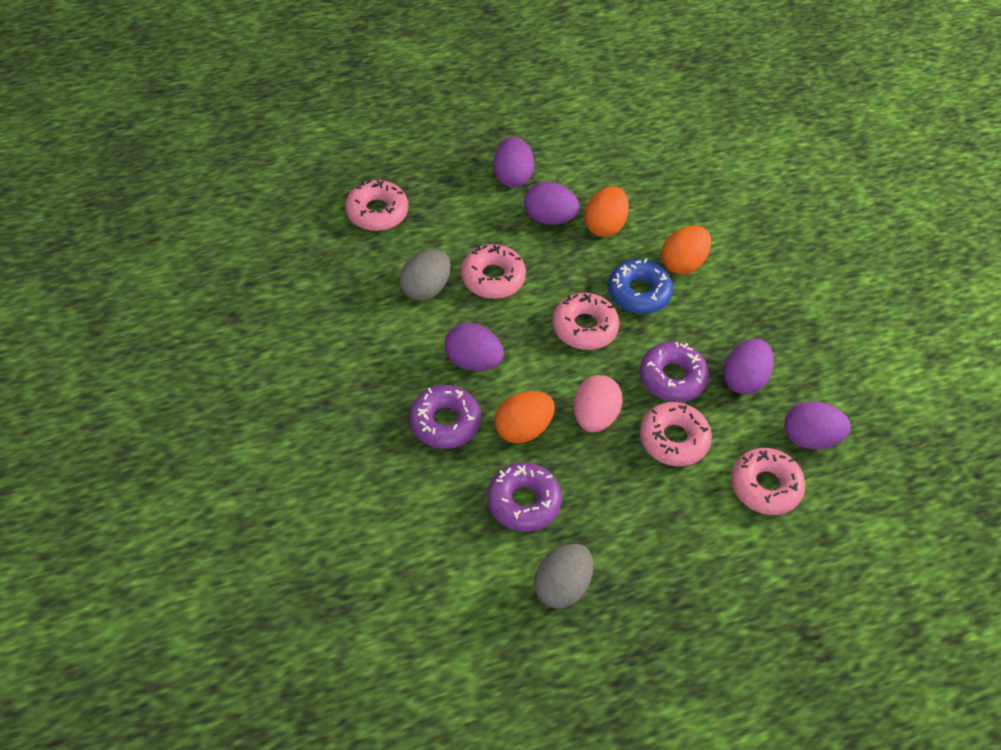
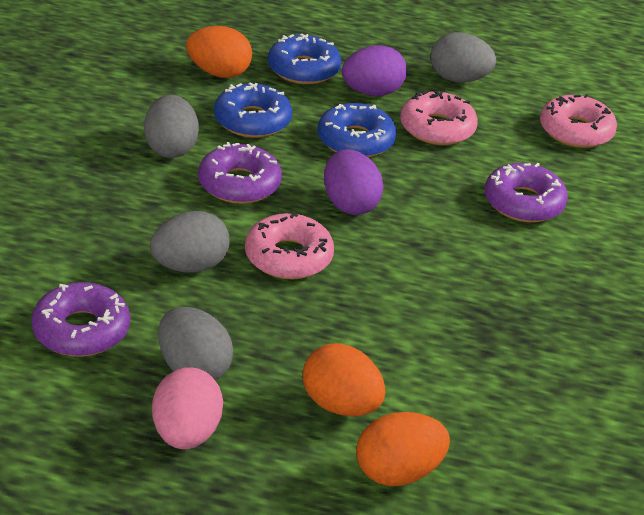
blue donut: 1 -> 3
grey egg: 2 -> 4
pink donut: 5 -> 3
purple egg: 5 -> 2

